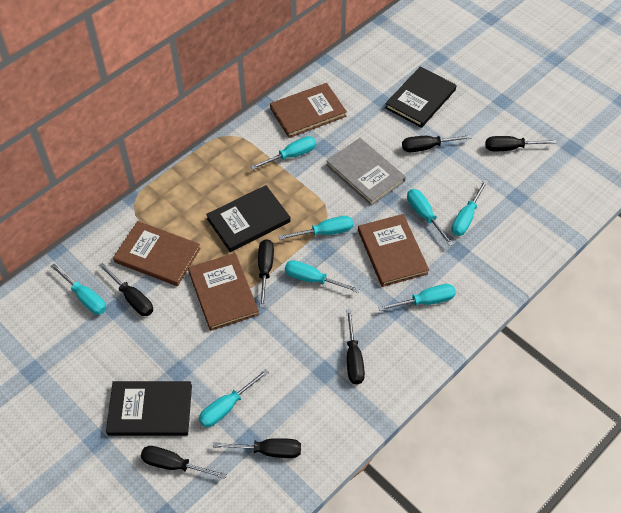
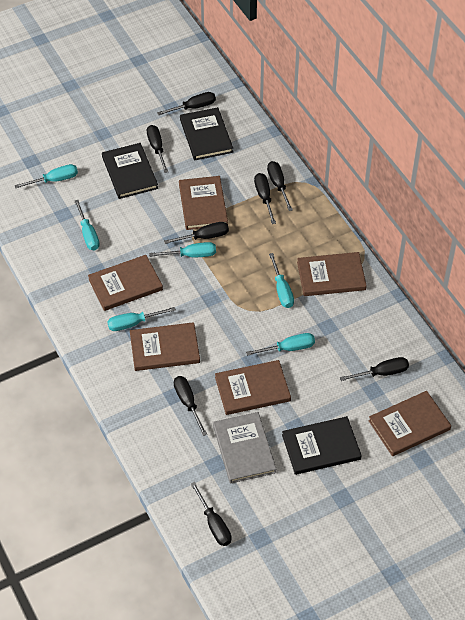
black screwdriver: 7 -> 8
brown book: 4 -> 6
turquoise screwdriver: 8 -> 6

